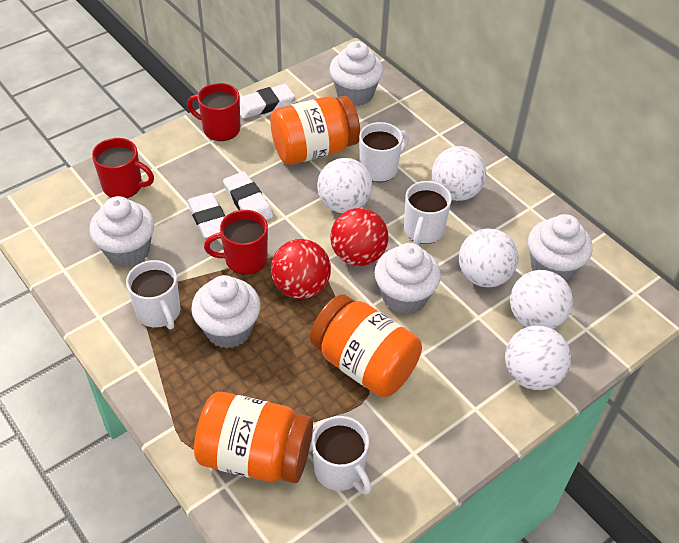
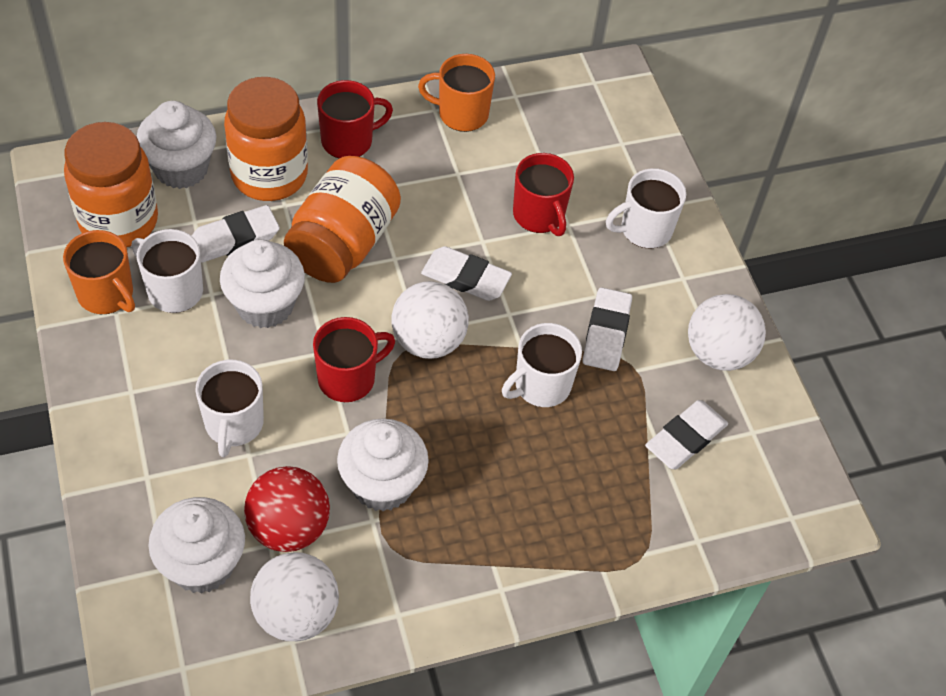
orange mug: 0 -> 2
red ball: 2 -> 1
white ball: 5 -> 3
white cupcake: 5 -> 4
white eraser: 3 -> 4

